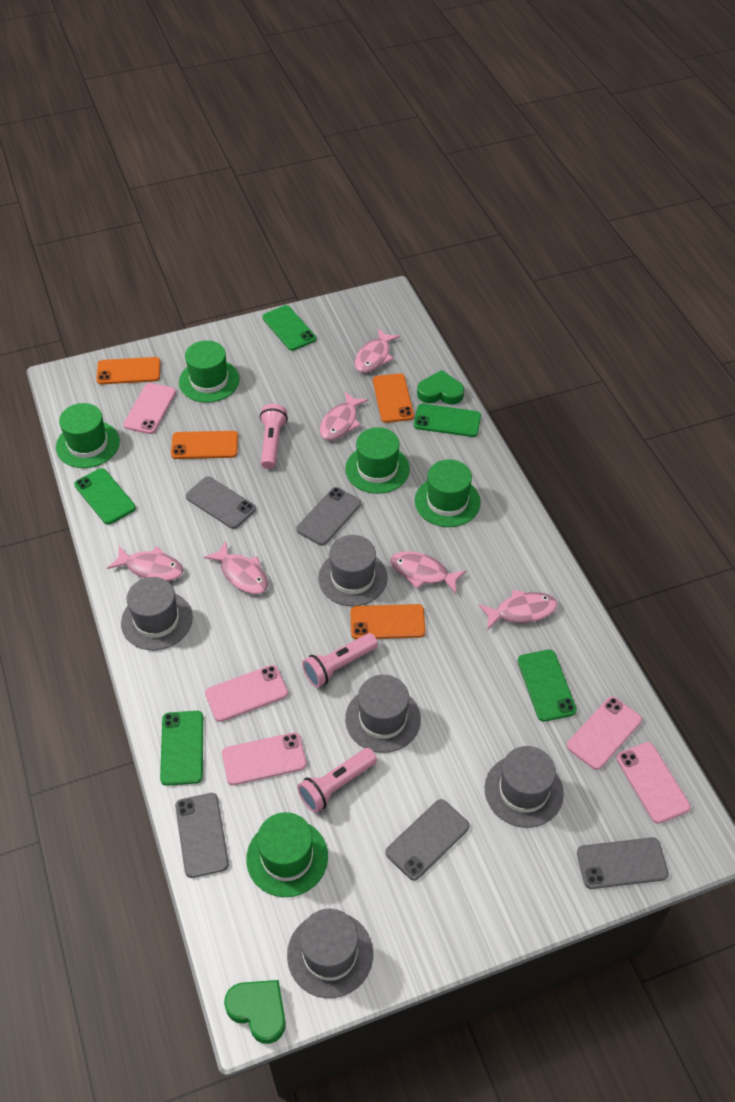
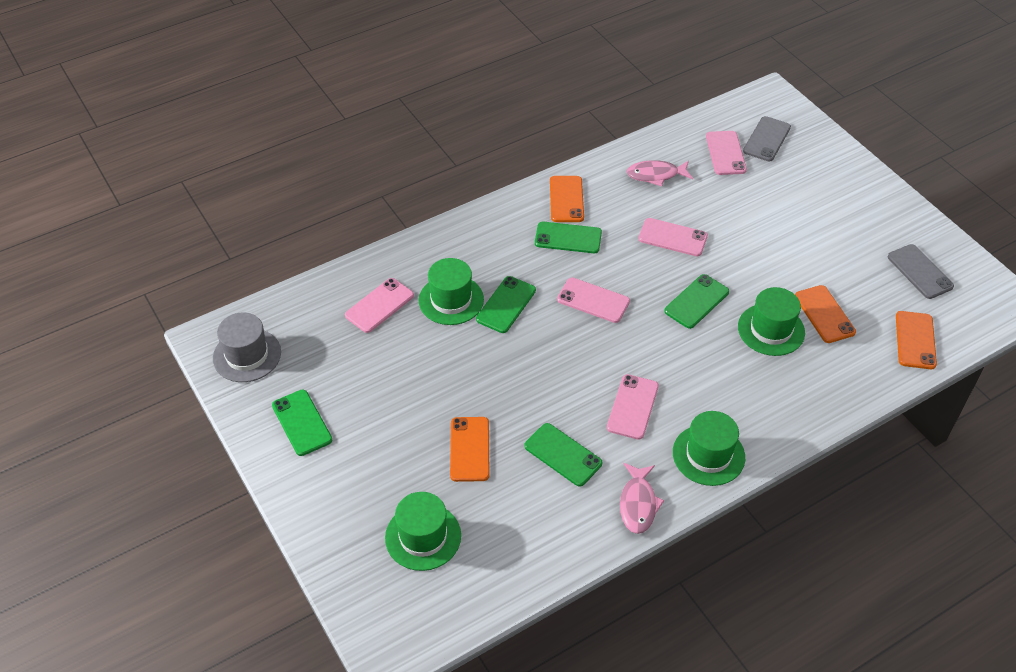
green hat: 5 -> 4
green heart: 2 -> 0
grey hat: 5 -> 1
grey phone: 5 -> 2
pink fish: 6 -> 2
pink flashlight: 3 -> 0

